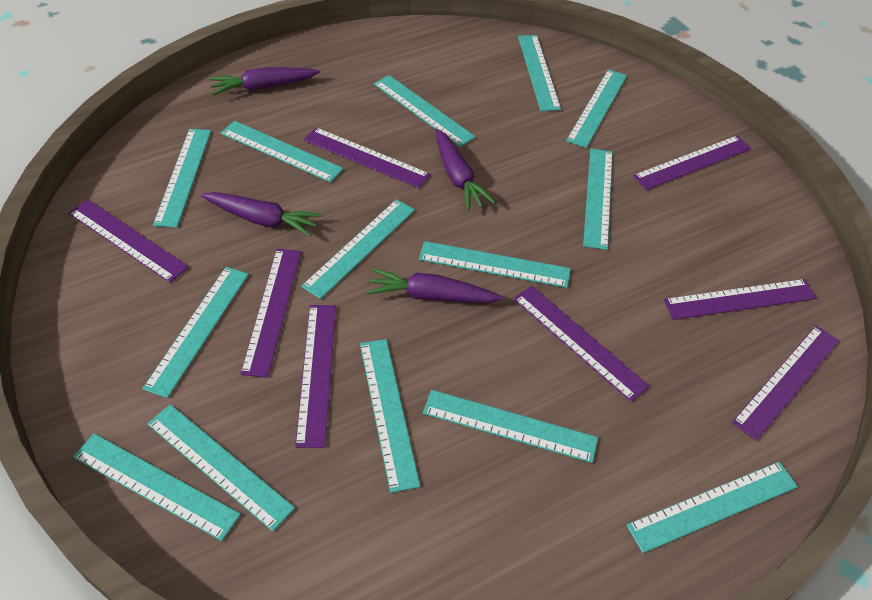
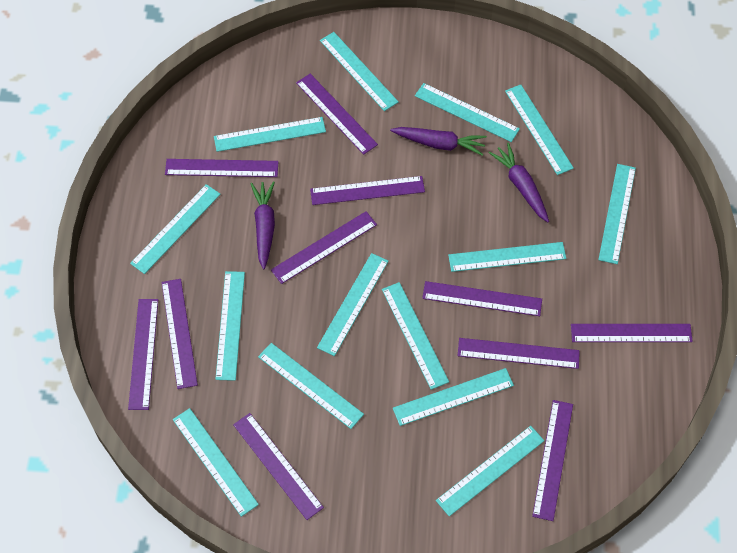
purple carrot: 4 -> 3
purple ruler: 8 -> 11

